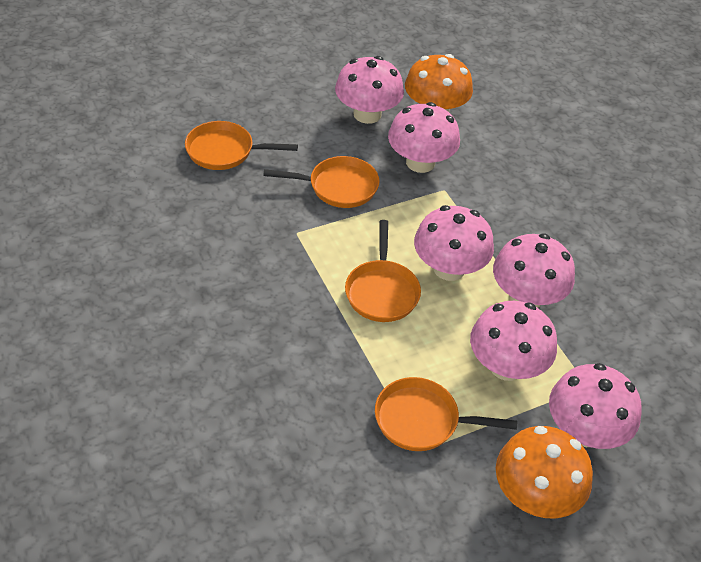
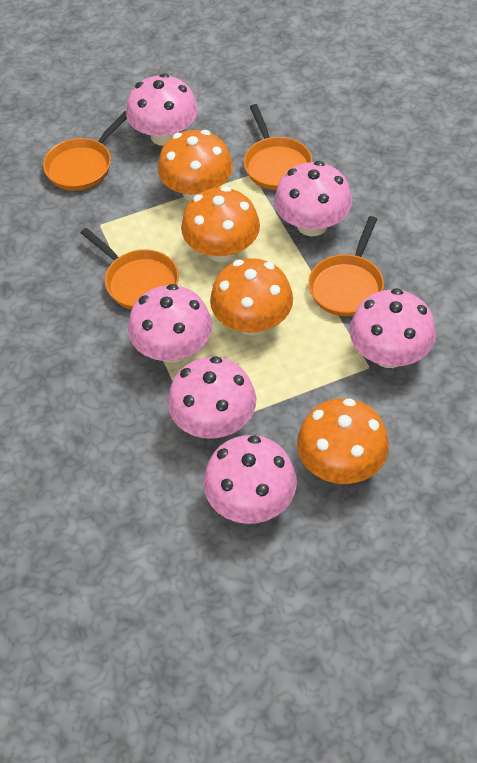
orange mushroom: 2 -> 4

